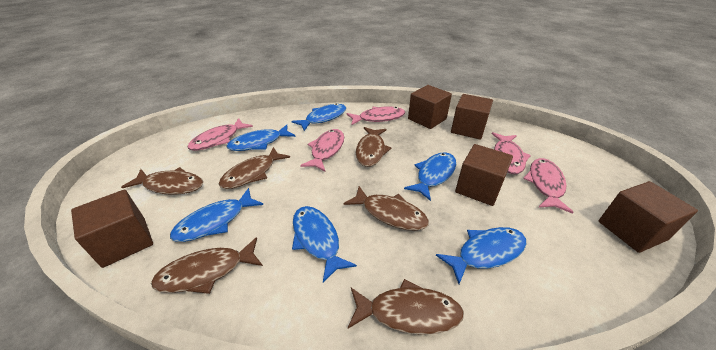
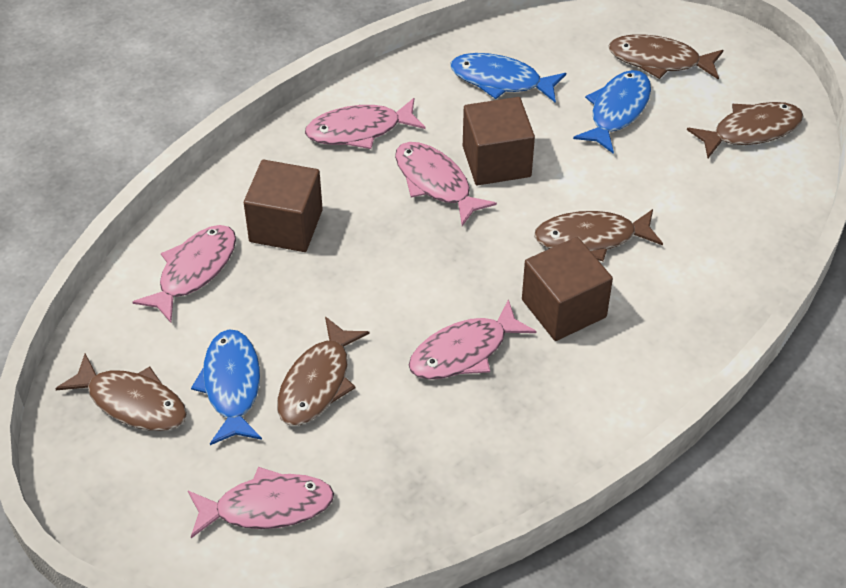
blue fish: 6 -> 3
brown cube: 5 -> 3
brown fish: 6 -> 5

